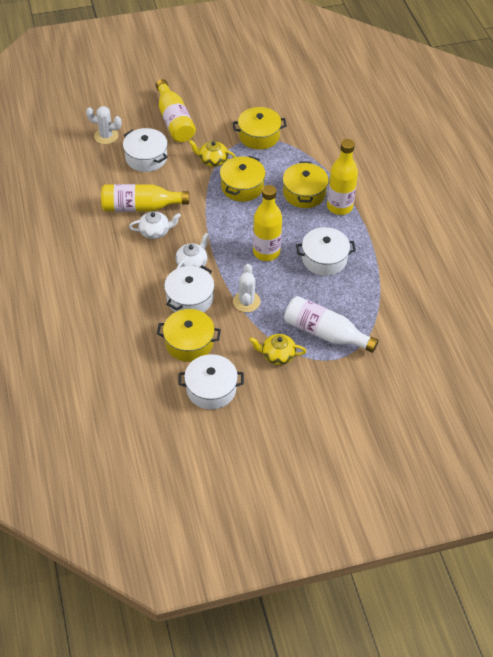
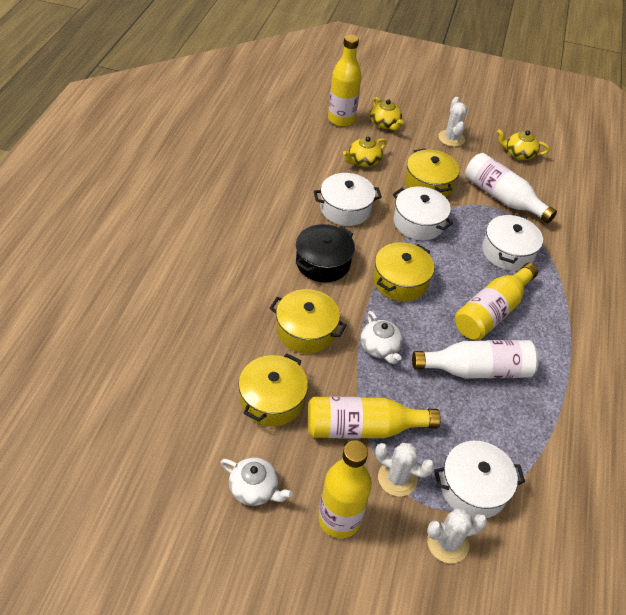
black pot: 0 -> 1
white bottle: 1 -> 2
white cactus: 2 -> 3
yellow teapot: 2 -> 3

